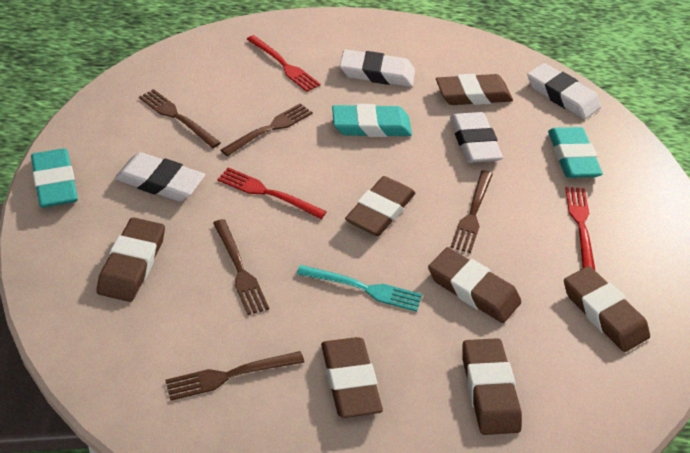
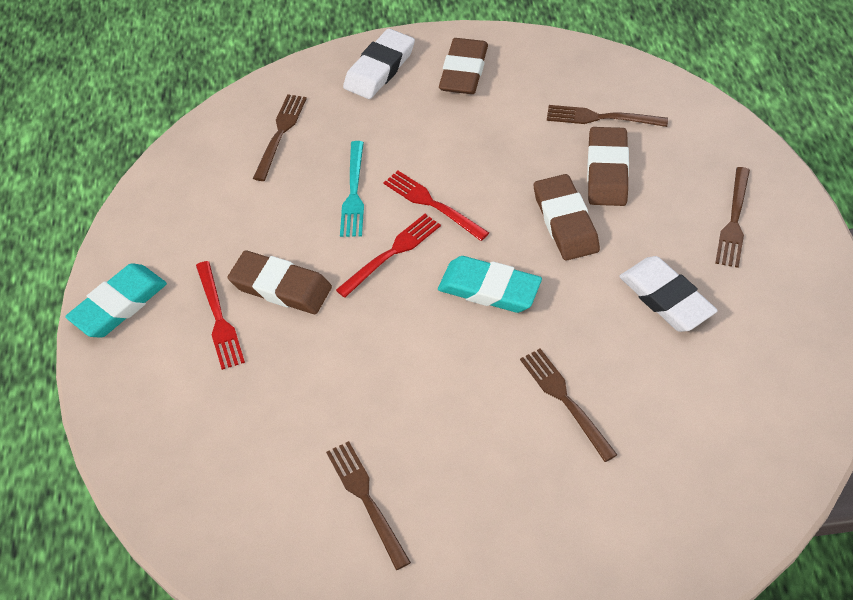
brown eraser: 7 -> 4
turquoise eraser: 3 -> 2
white eraser: 4 -> 2

